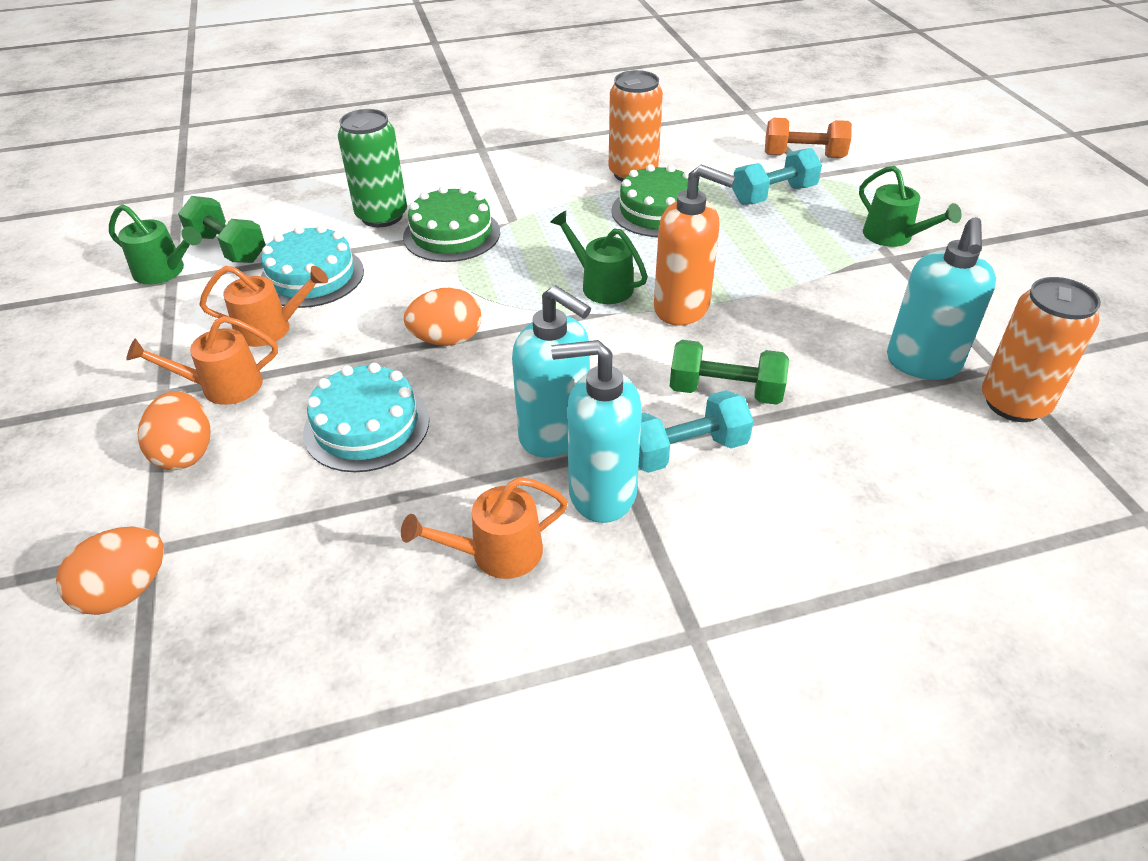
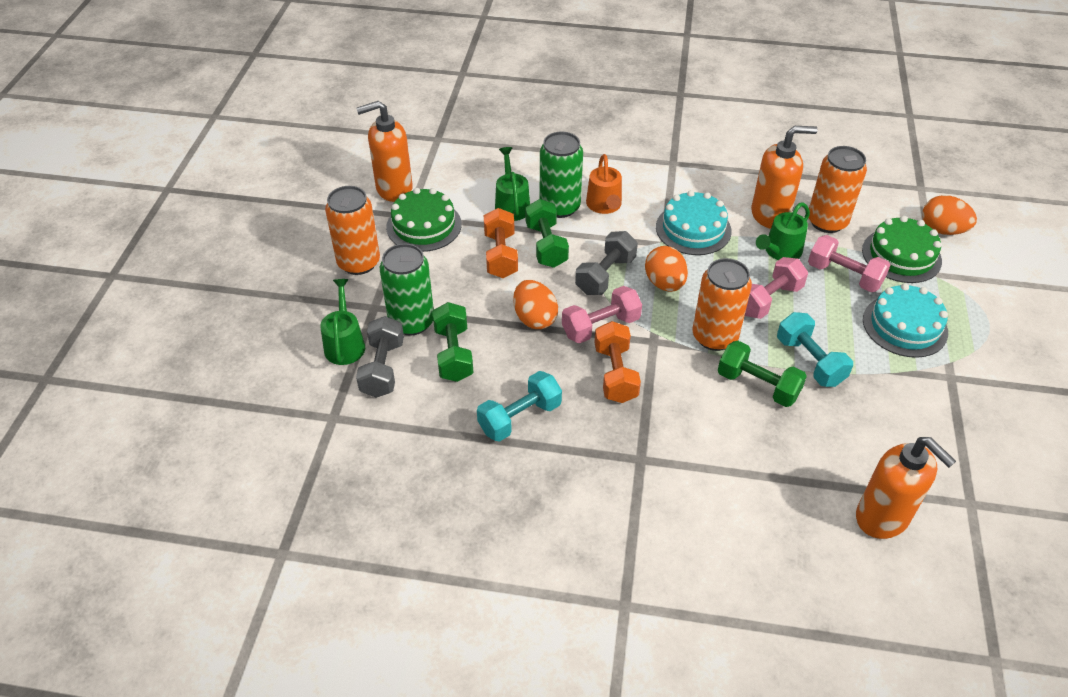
green can: 1 -> 2
green dumbbell: 2 -> 3
grey dumbbell: 0 -> 2
orange can: 2 -> 3
orange dumbbell: 1 -> 2
orange soap dispenser: 1 -> 3
orange watering can: 3 -> 1
pink dumbbell: 0 -> 3
turquoise soap dispenser: 3 -> 0

